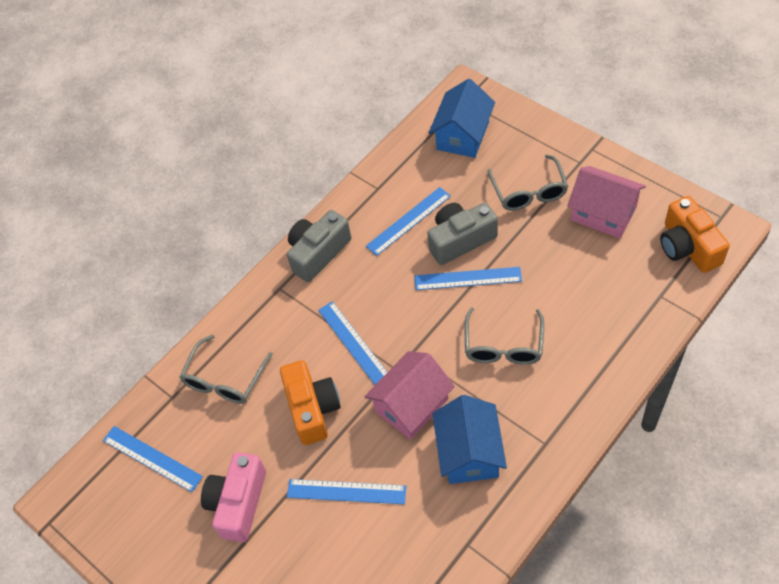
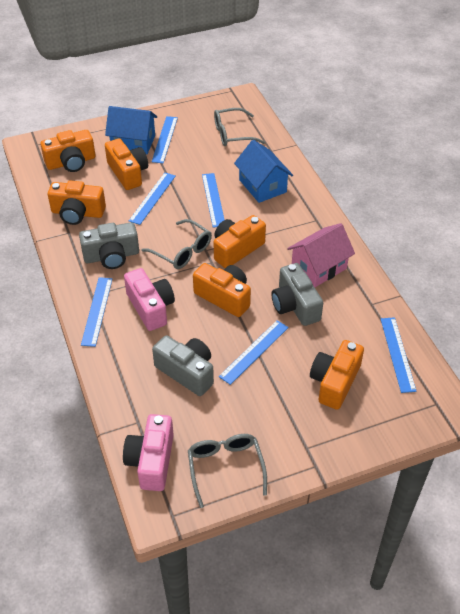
blue ruler: 5 -> 6
grey camera: 2 -> 3
orange camera: 2 -> 6
pink camera: 1 -> 2
pink house: 2 -> 1

